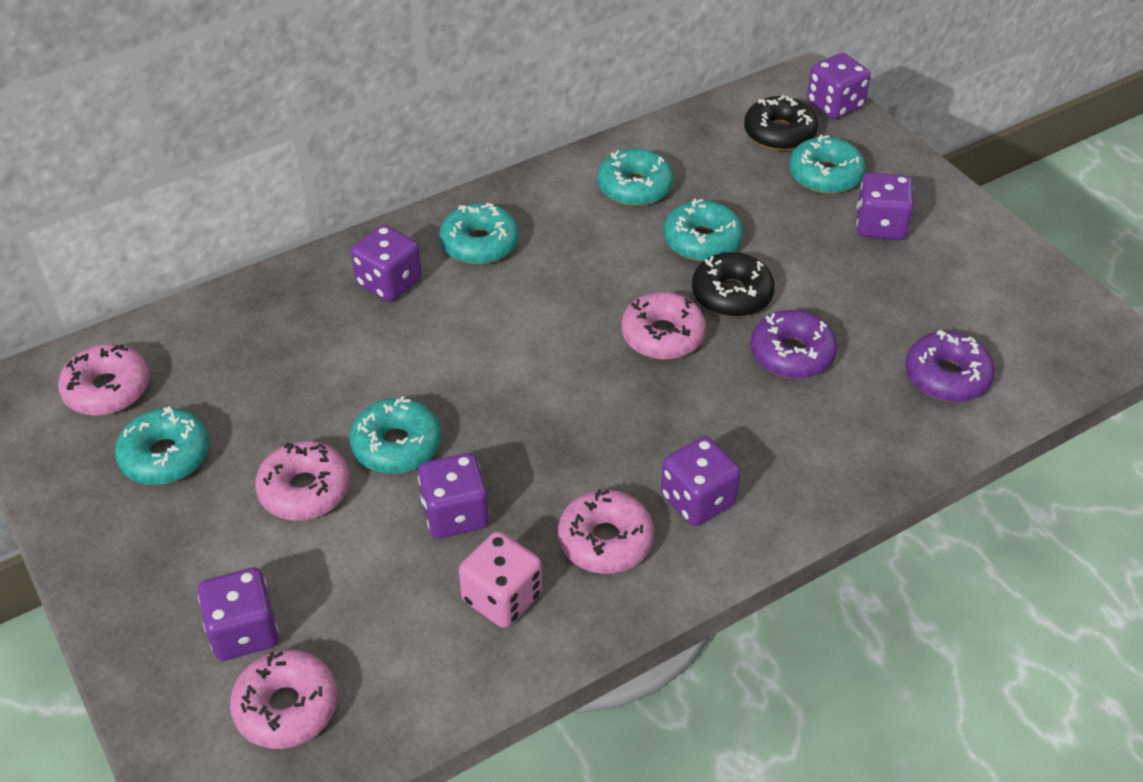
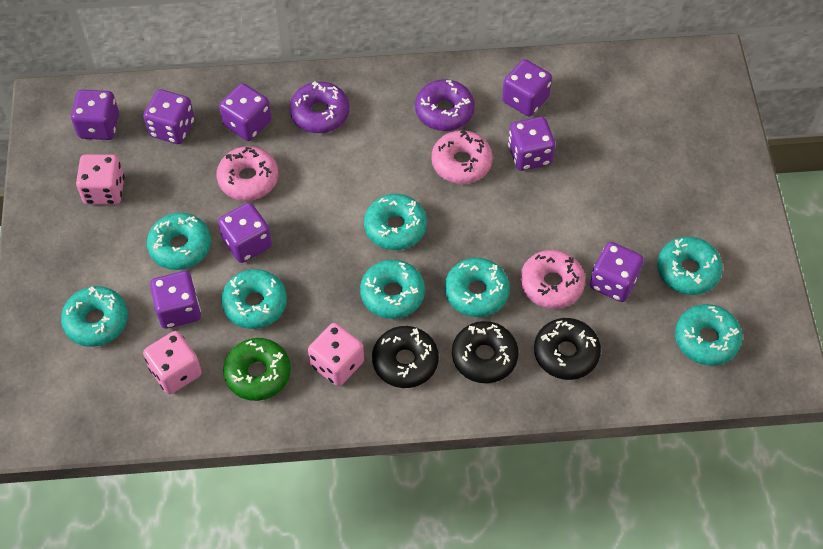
black donut: 2 -> 3
green donut: 0 -> 1
pink dice: 1 -> 3
pink donut: 5 -> 3
purple dice: 6 -> 8
turquoise donut: 6 -> 8

